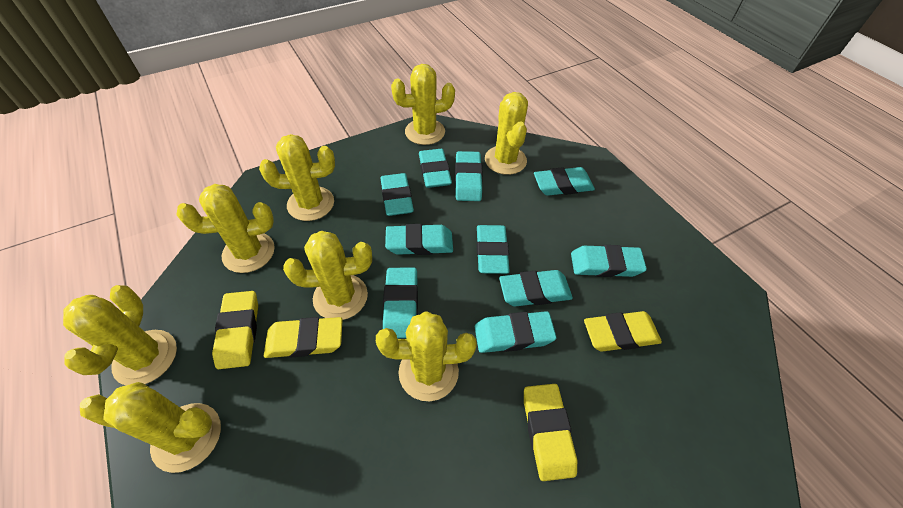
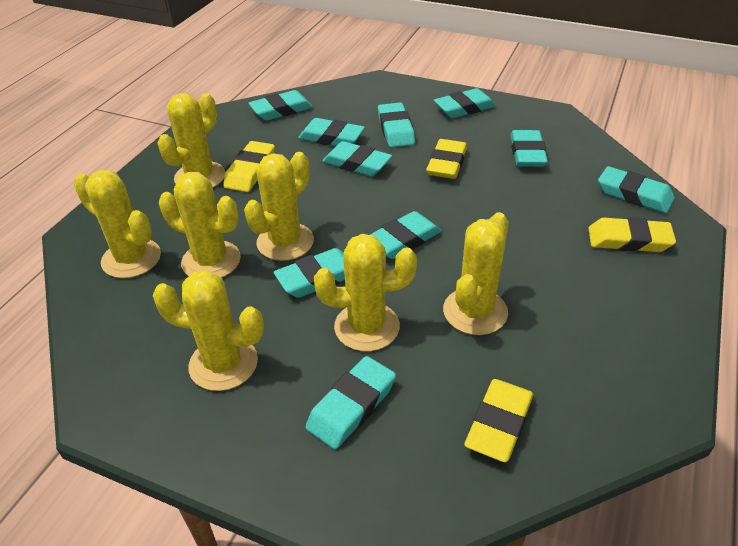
yellow cactus: 8 -> 7

